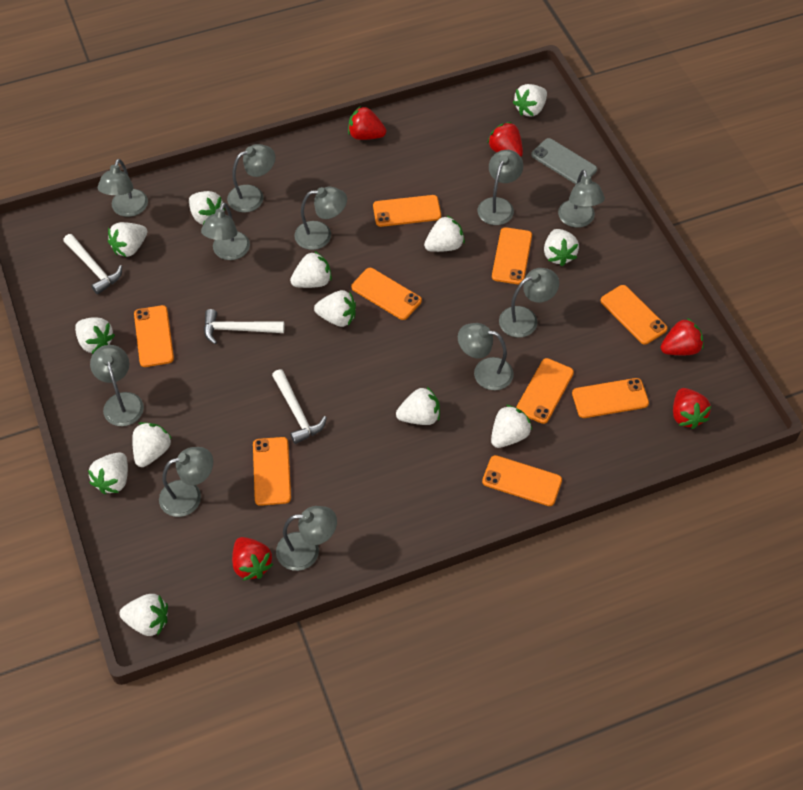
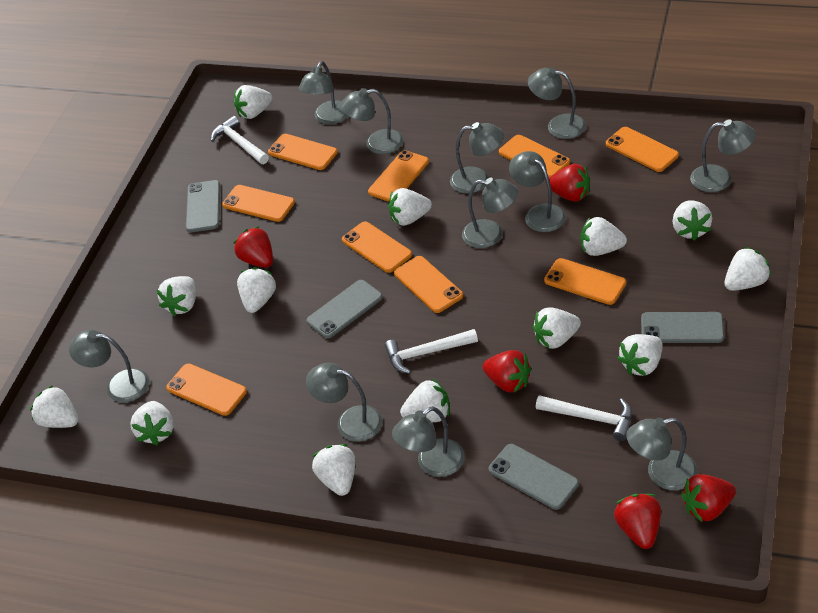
grey phone: 1 -> 4

